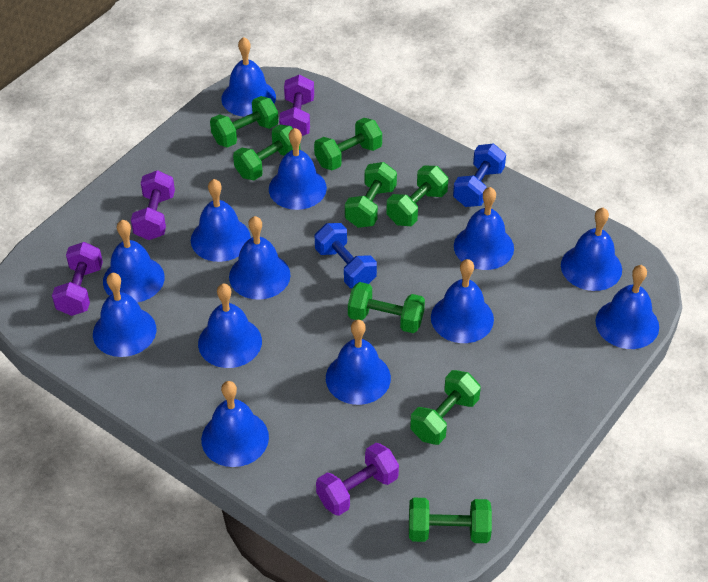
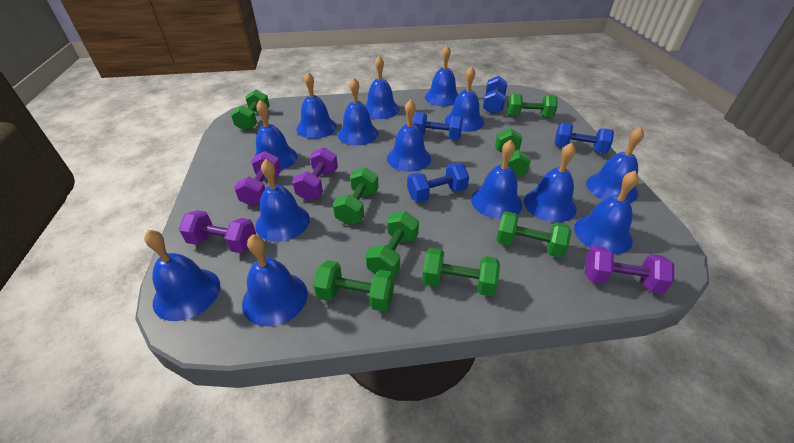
blue bell: 13 -> 14
blue dumbbell: 2 -> 4

